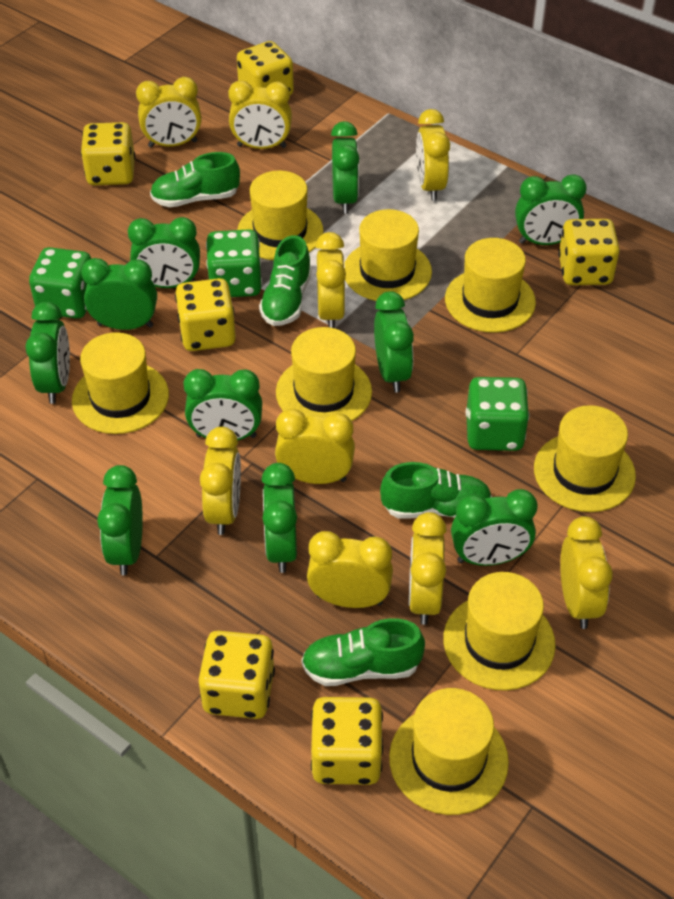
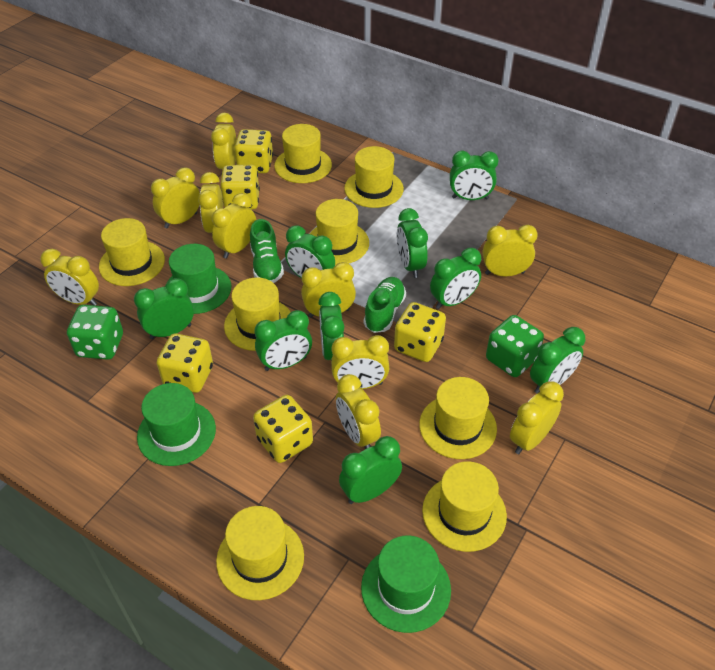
green clock: 10 -> 9
green dice: 3 -> 2
green hat: 0 -> 3
green shoe: 4 -> 2
yellow clock: 9 -> 10
yellow dice: 6 -> 5

